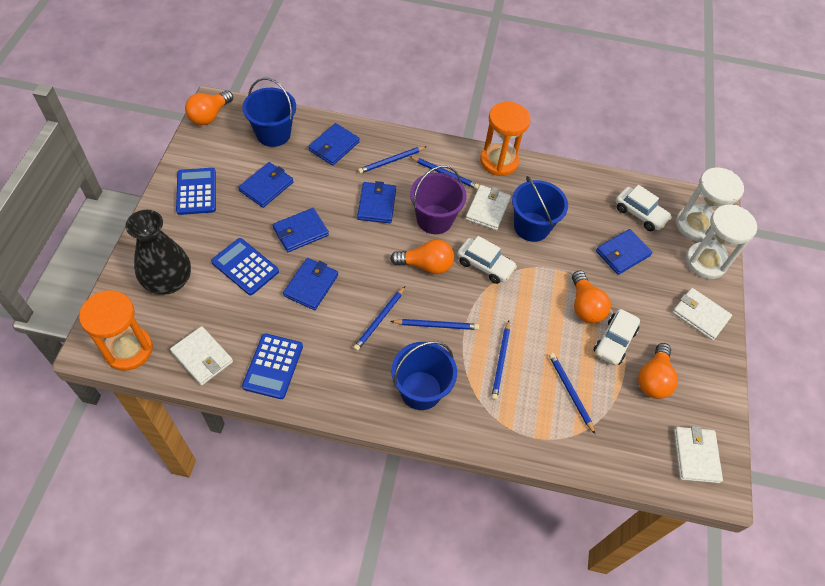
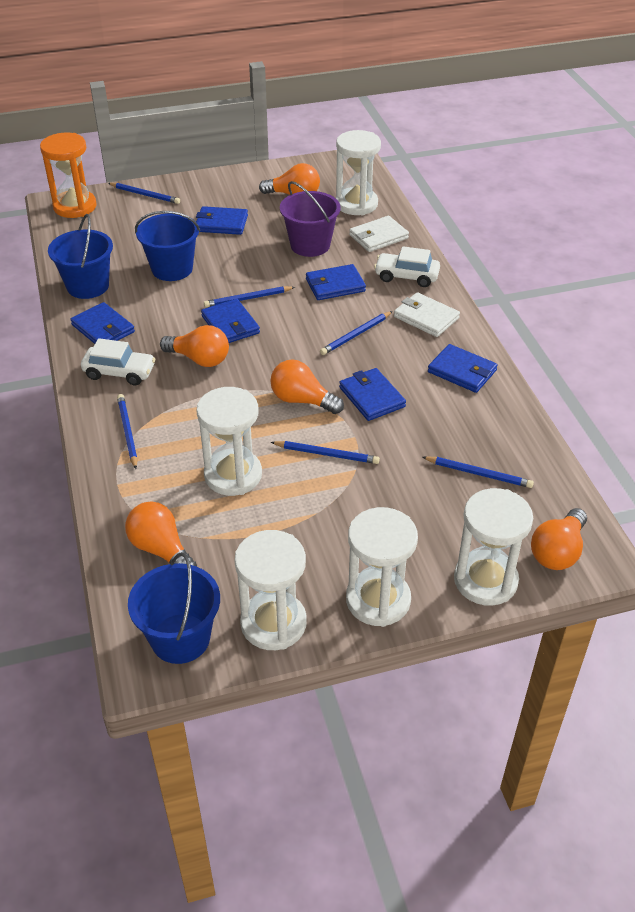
black vase: 1 -> 0
blue calculator: 3 -> 0
orange hourglass: 2 -> 1
orange light bulb: 4 -> 5
white car: 3 -> 2
white hourglass: 2 -> 5
white wallet: 4 -> 2

